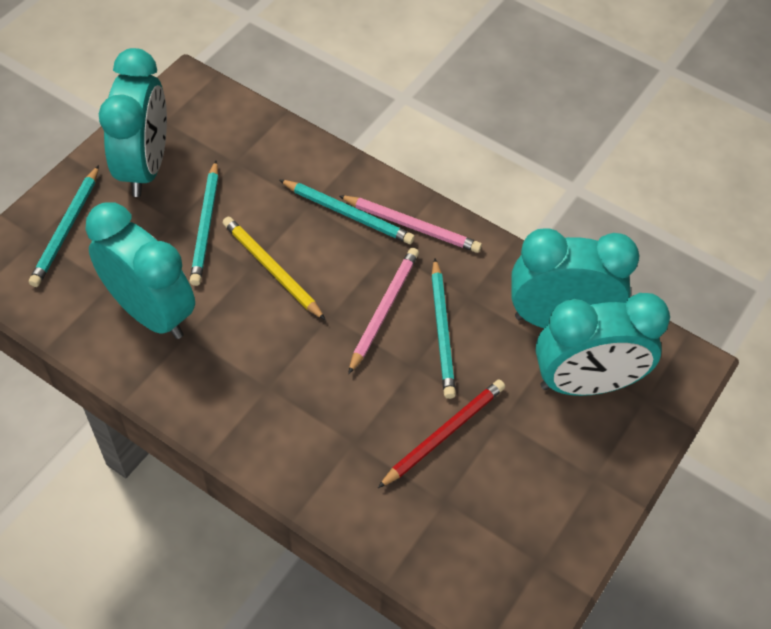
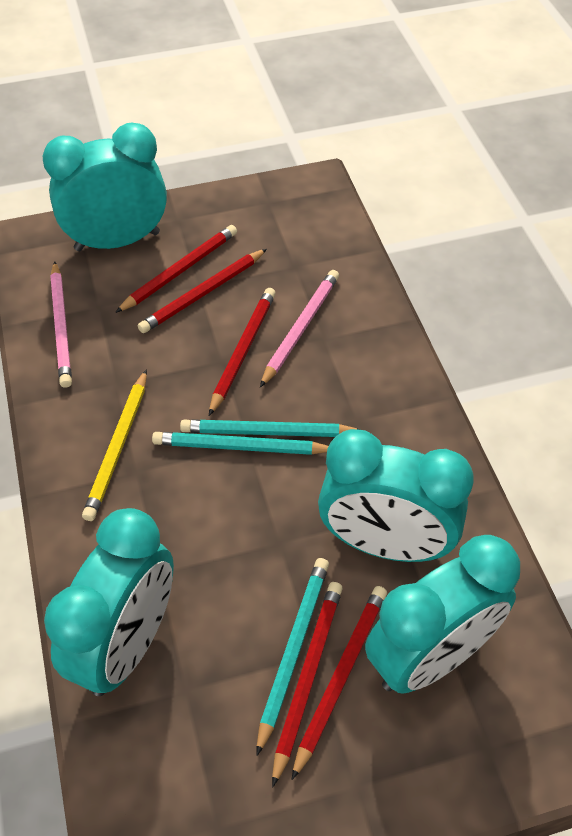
red pencil: 1 -> 5
turquoise pencil: 4 -> 3

